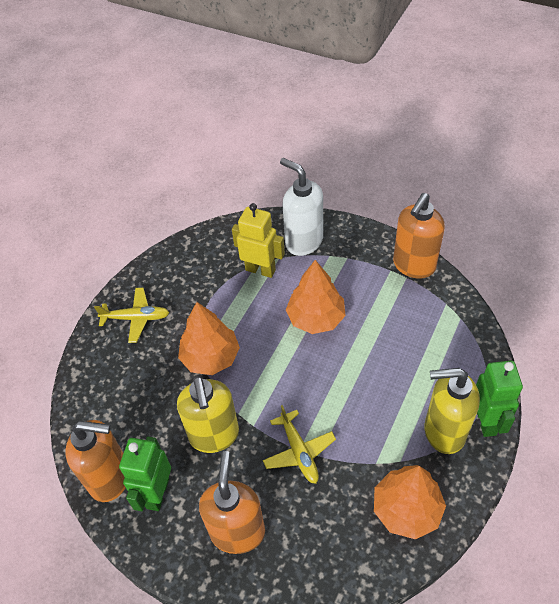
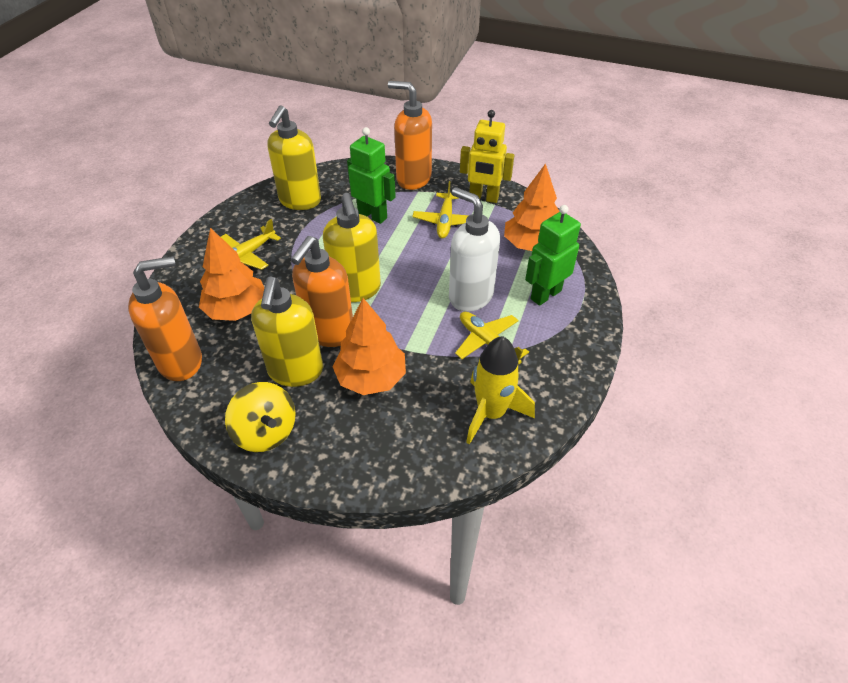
yellow plane: 2 -> 3
yellow rocket: 0 -> 1
yellow soap dispenser: 2 -> 3
yellow spinning top: 0 -> 1

